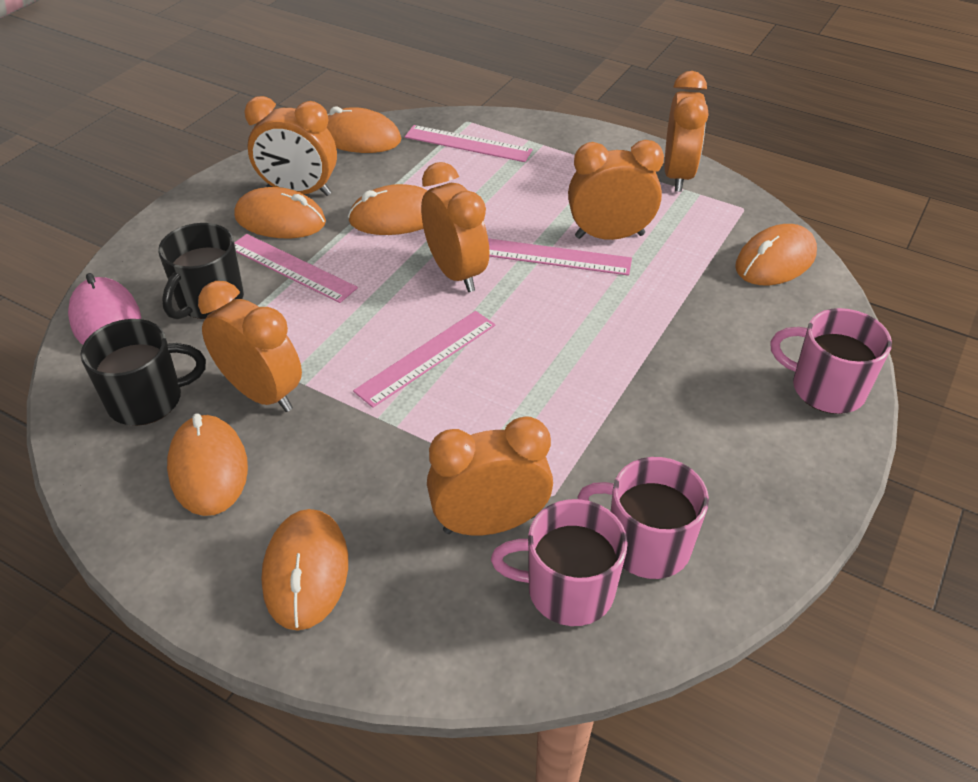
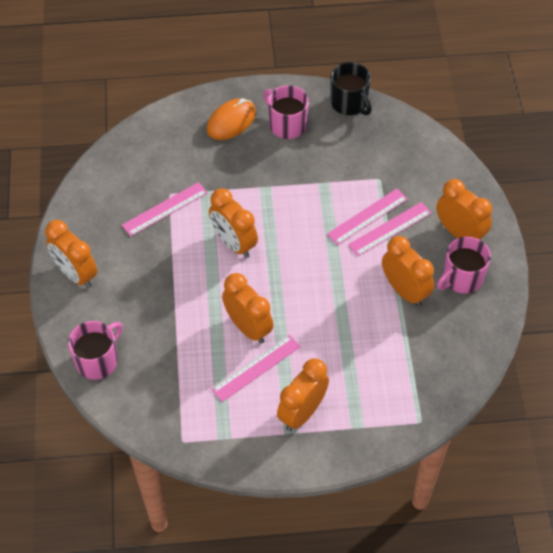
black mug: 2 -> 1
orange mouse: 6 -> 1
pink mouse: 1 -> 0

